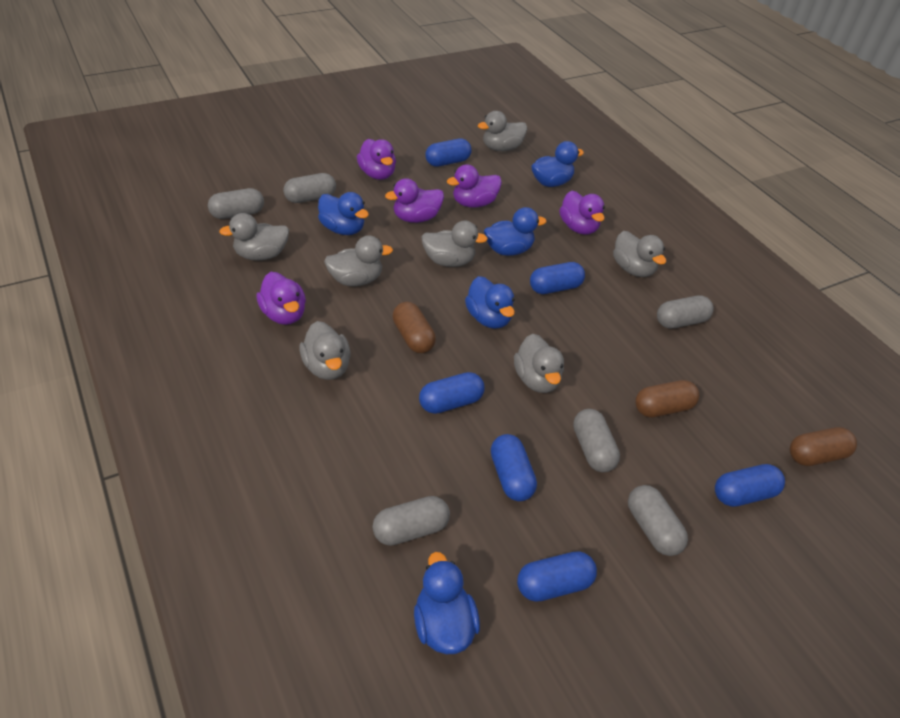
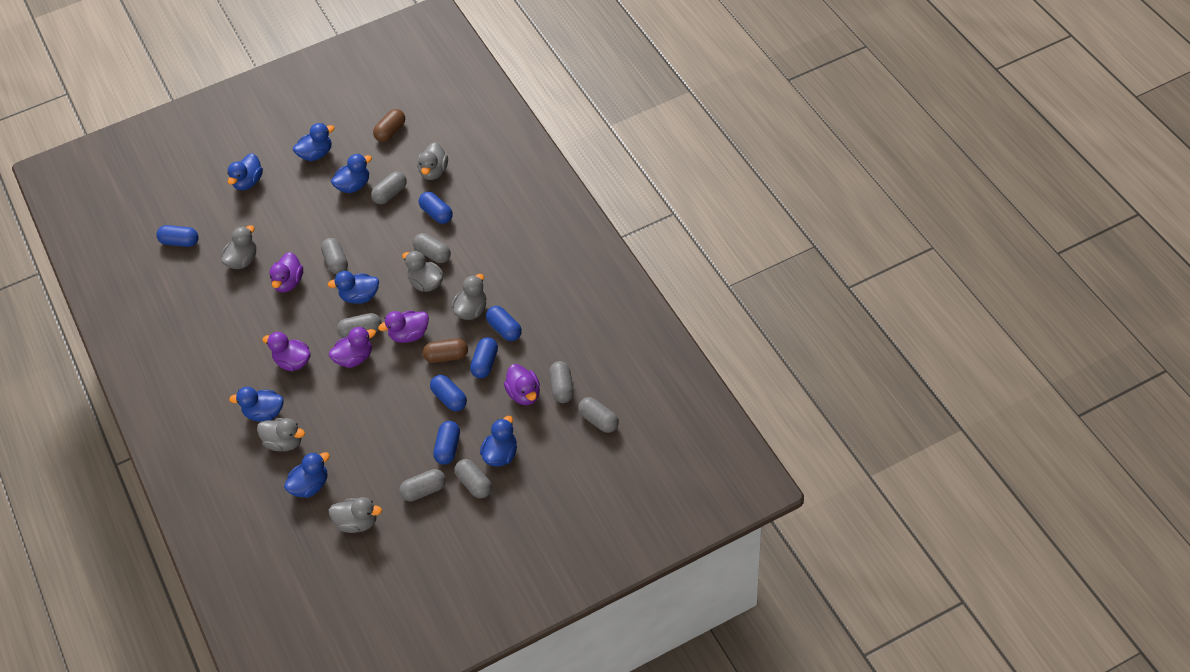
blue duck: 5 -> 7
brown capsule: 3 -> 2
grey capsule: 6 -> 8
grey duck: 7 -> 6

